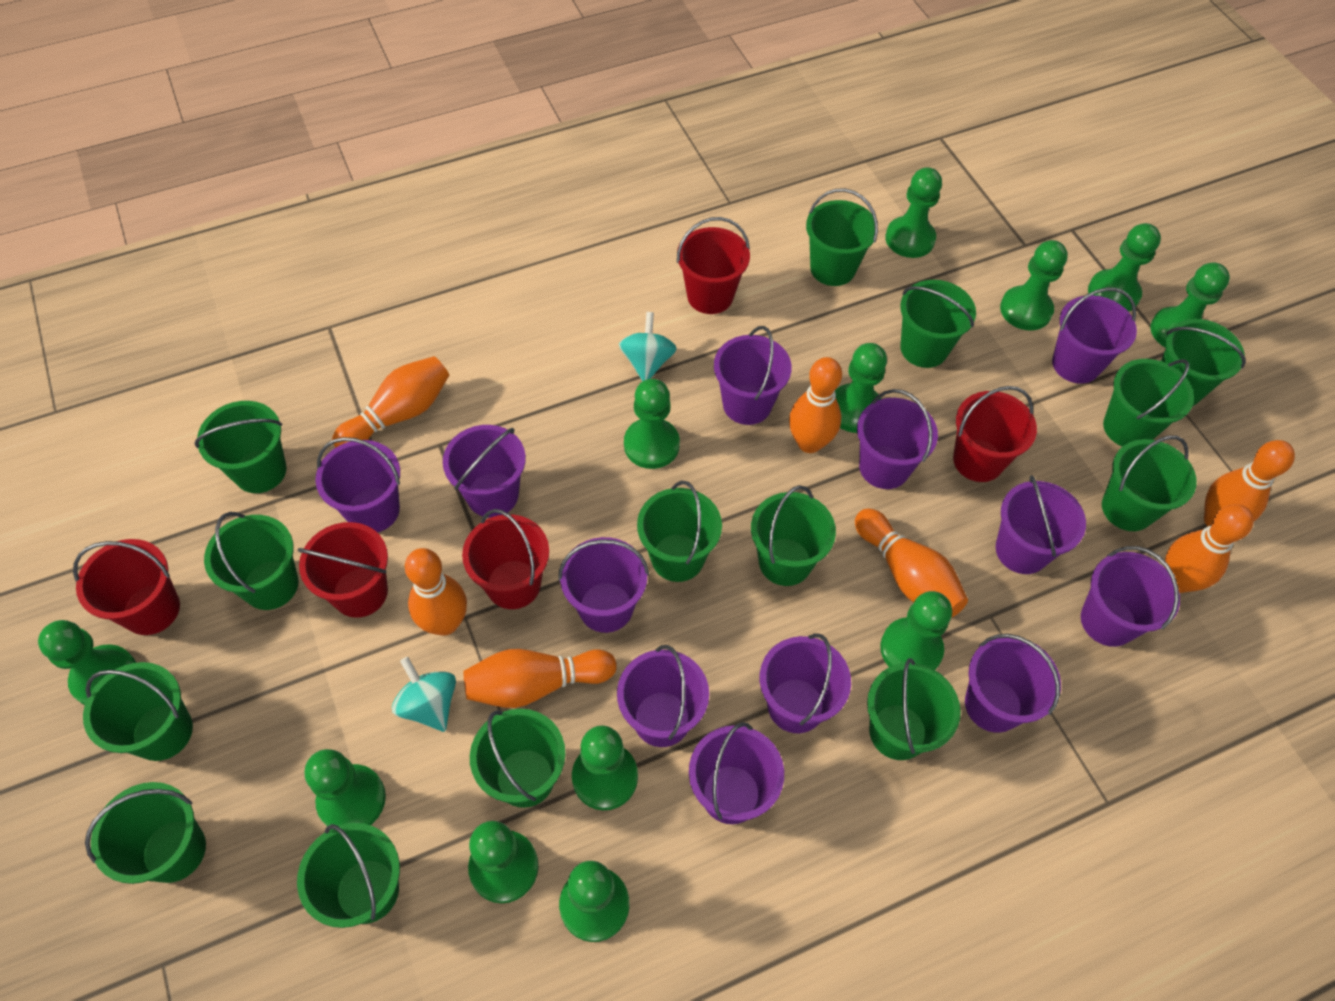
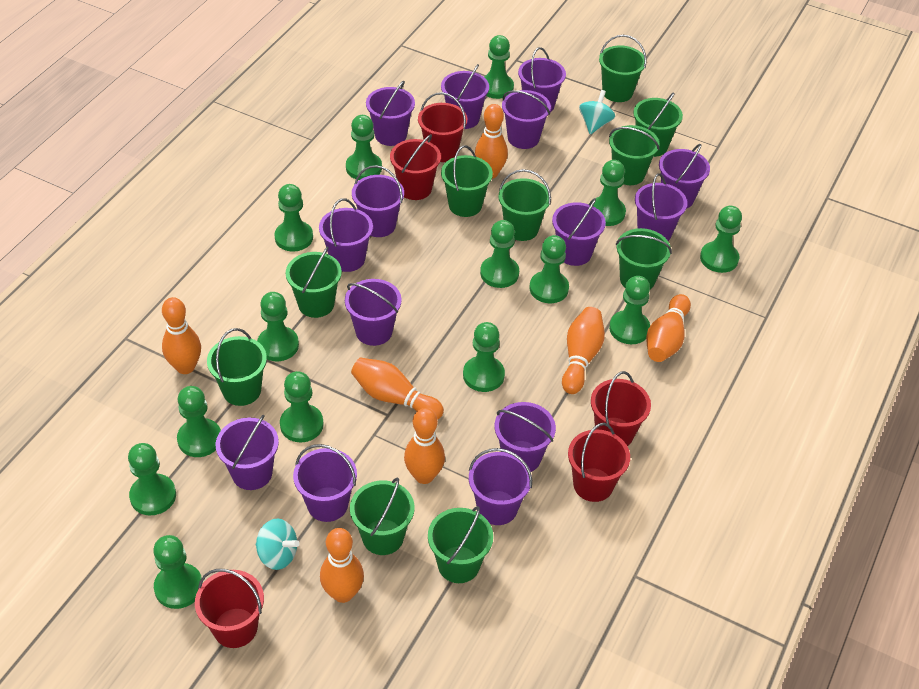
green bucket: 14 -> 10
green pawn: 12 -> 14
purple bucket: 12 -> 14

